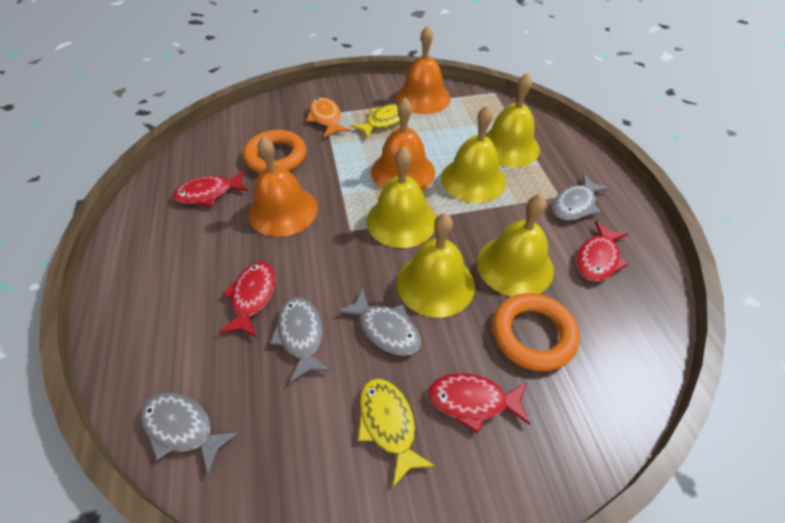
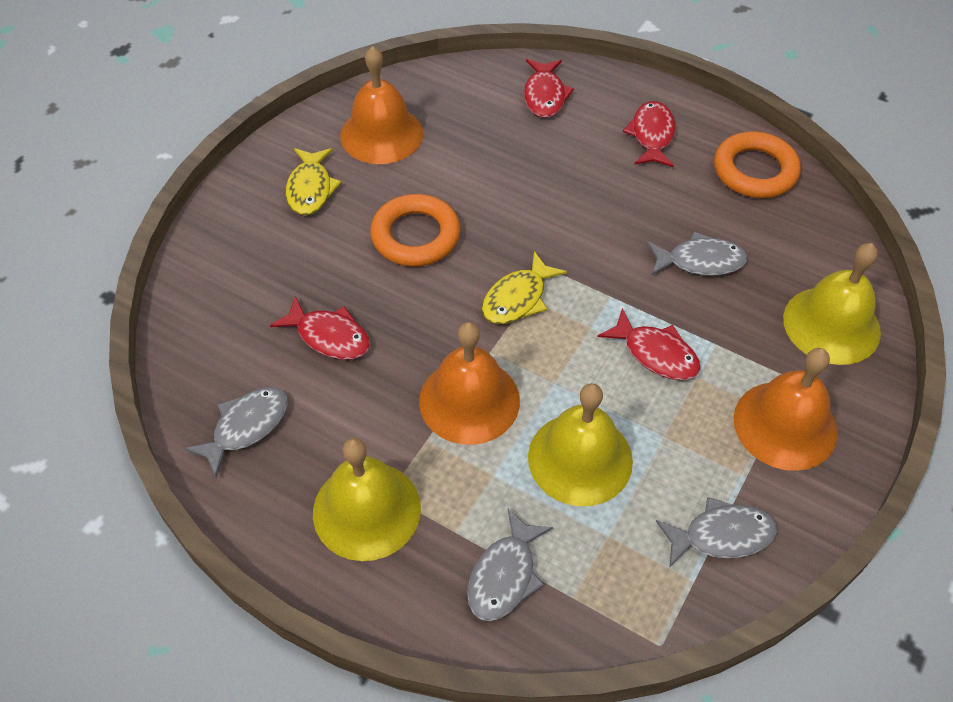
orange fish: 1 -> 0
yellow bell: 5 -> 3

